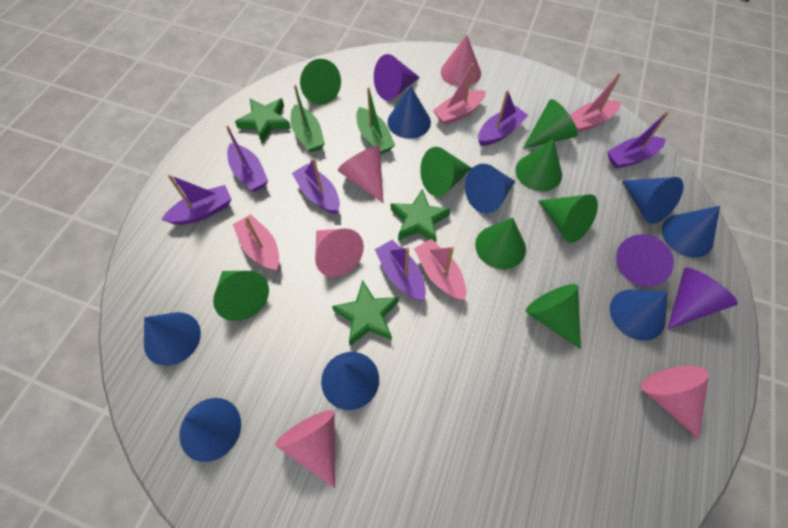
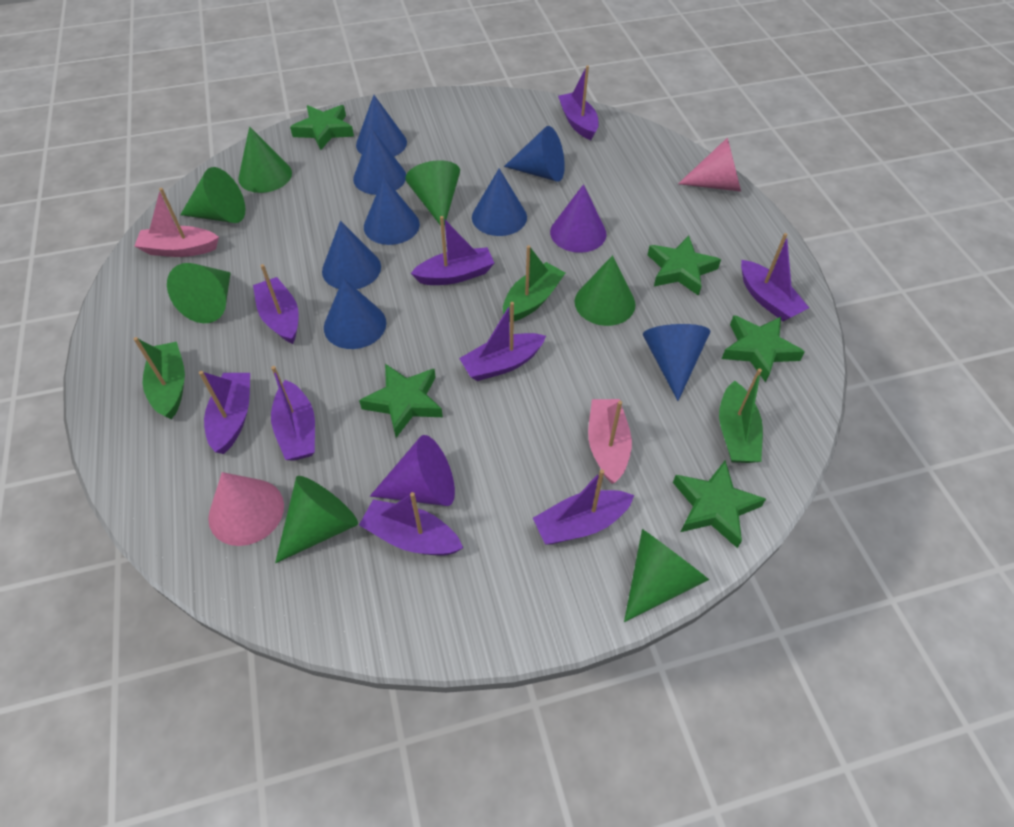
green boat: 2 -> 3
green cone: 8 -> 7
green star: 3 -> 5
pink boat: 4 -> 2
pink cone: 5 -> 2
purple boat: 6 -> 9
purple cone: 3 -> 2

